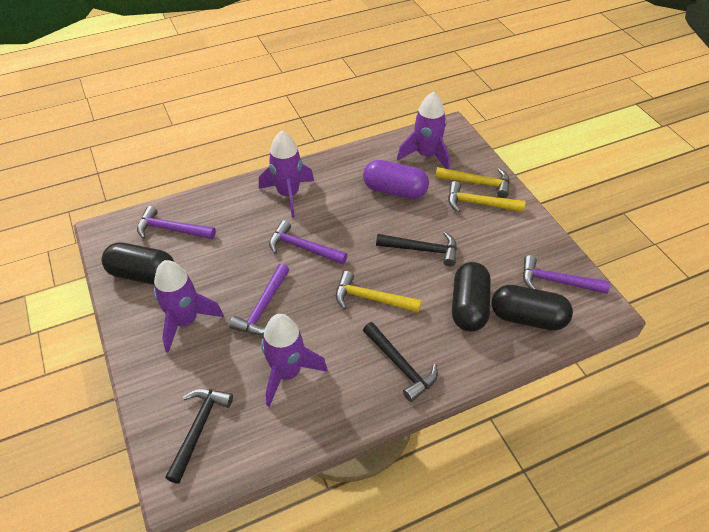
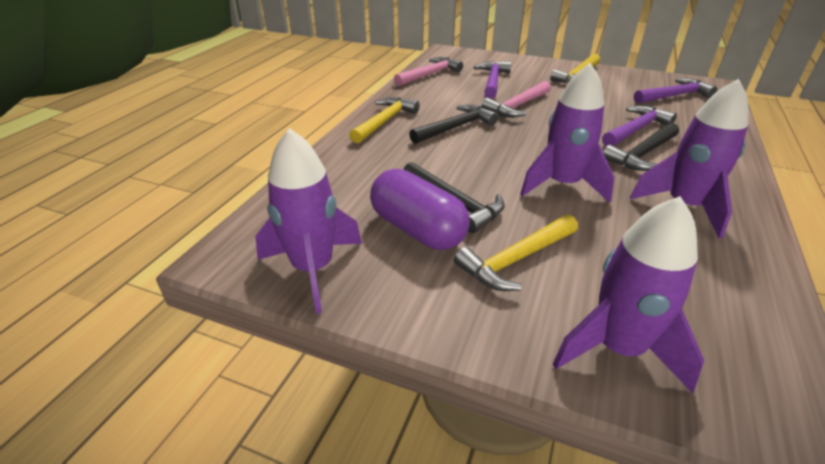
black capsule: 3 -> 0
pink hammer: 0 -> 2
purple hammer: 4 -> 3

